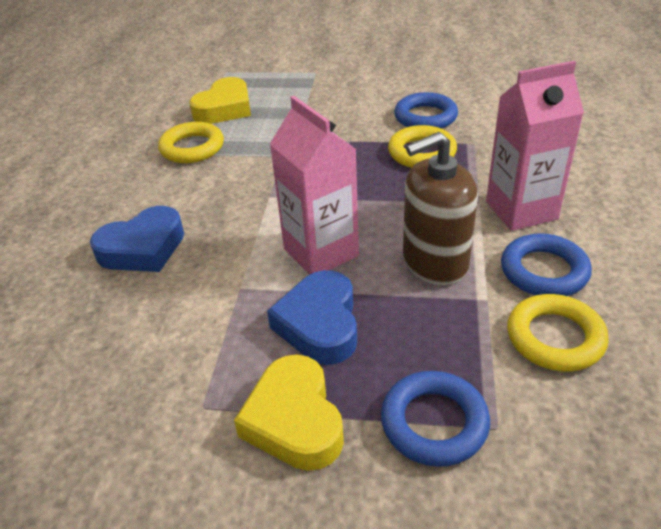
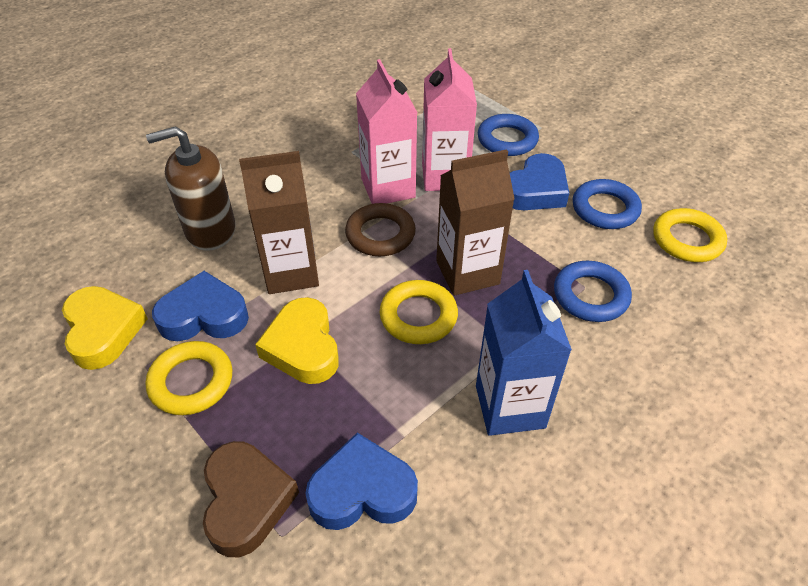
blue carton: 0 -> 1
blue heart: 2 -> 3
brown carton: 0 -> 2
brown heart: 0 -> 1
brown ring: 0 -> 1

